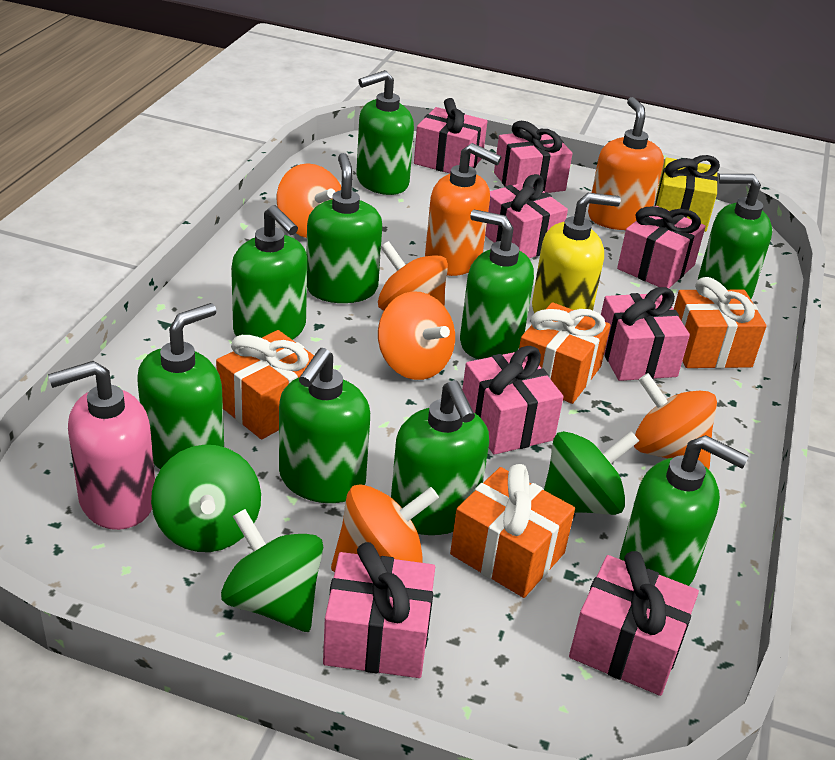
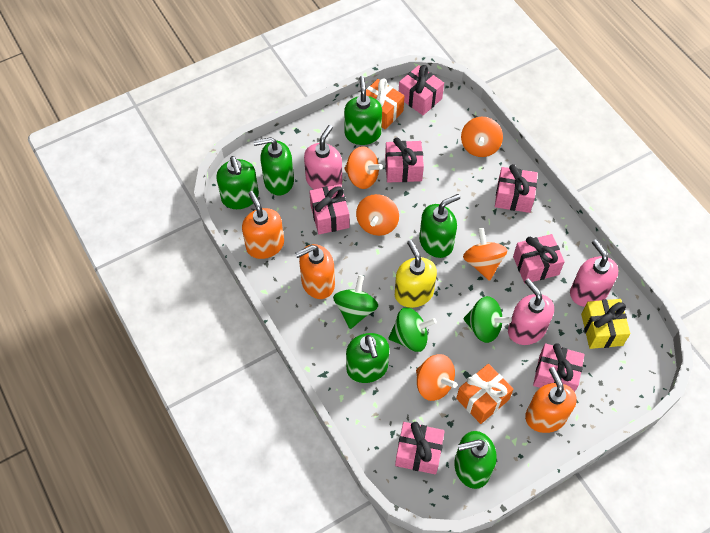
green soap dispenser: 9 -> 6
orange gift: 4 -> 2
orange soap dispenser: 2 -> 3
pink gift: 8 -> 7
pink soap dispenser: 1 -> 3

